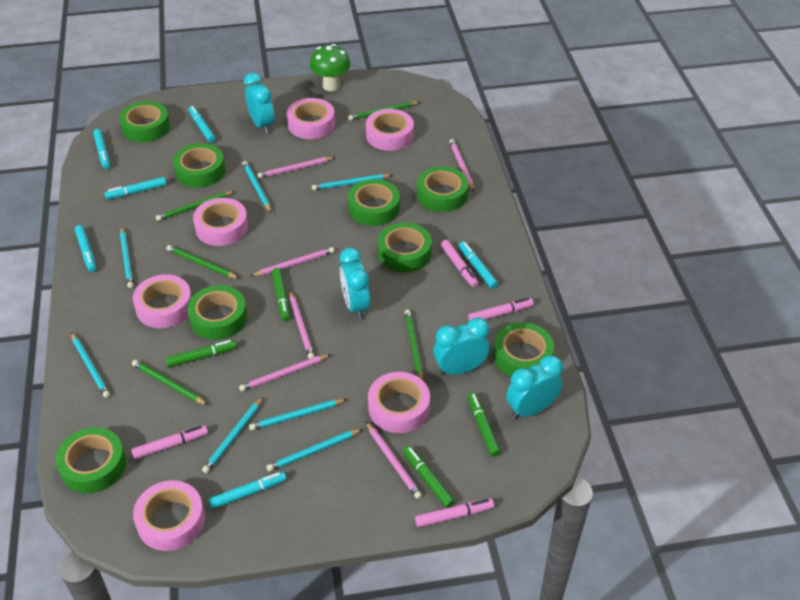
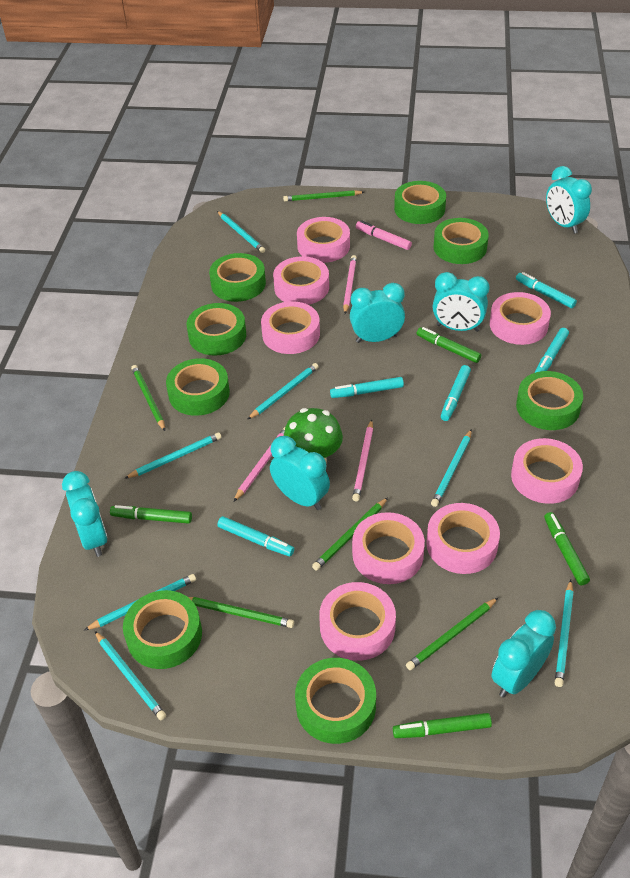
pink marker: 4 -> 1
pink pencil: 6 -> 3
pink tape: 6 -> 8
turquoise clock: 4 -> 6
turquoise marker: 6 -> 5

